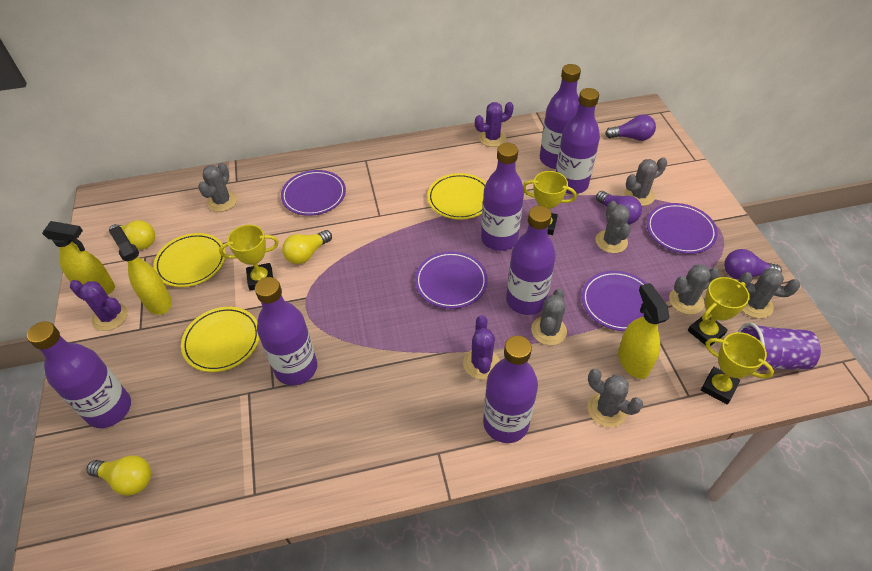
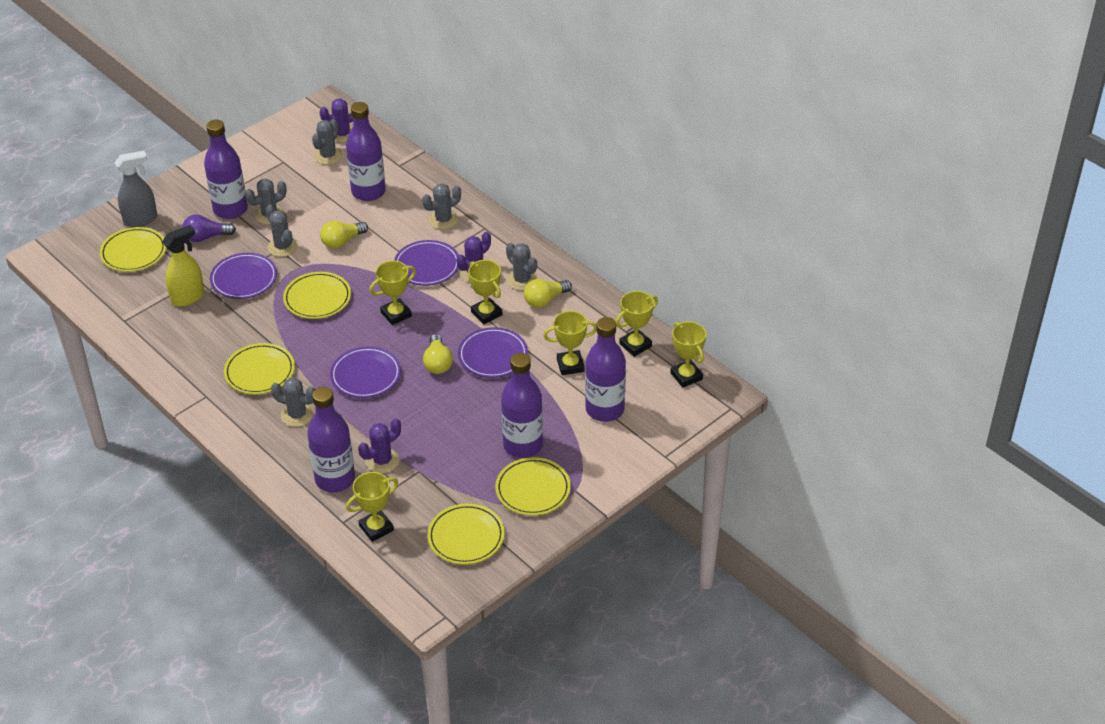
grey cactus: 7 -> 6
grey spray bottle: 0 -> 1
purple bottle: 7 -> 5
purple cup: 1 -> 0
purple light bulb: 3 -> 1
yellow plate: 3 -> 5
yellow spray bottle: 3 -> 1
yellow trophy: 4 -> 6

